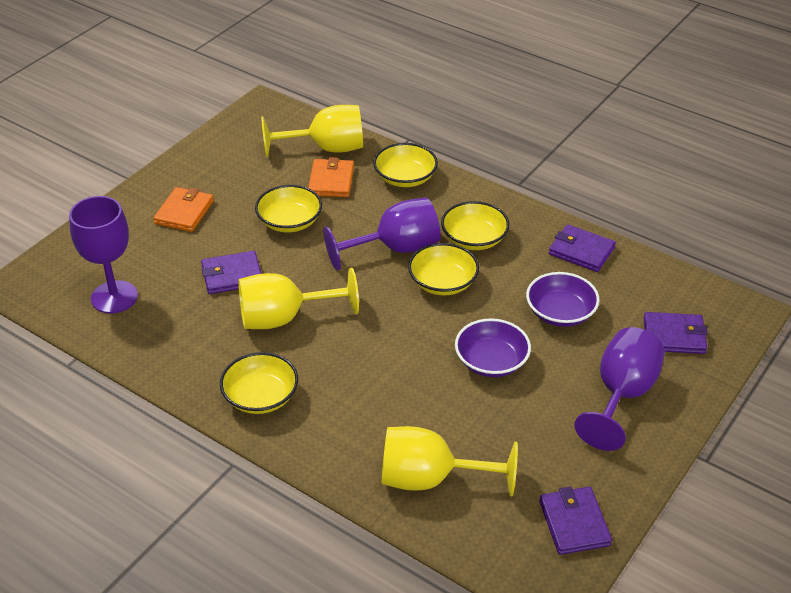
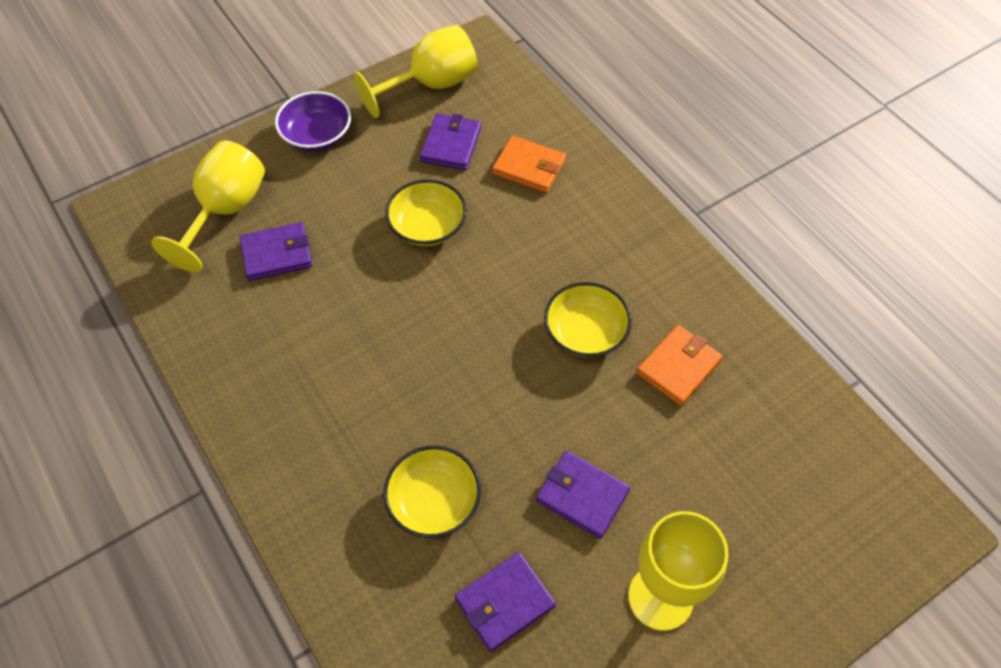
purple bowl: 2 -> 1
purple goblet: 3 -> 0
yellow bowl: 5 -> 3

